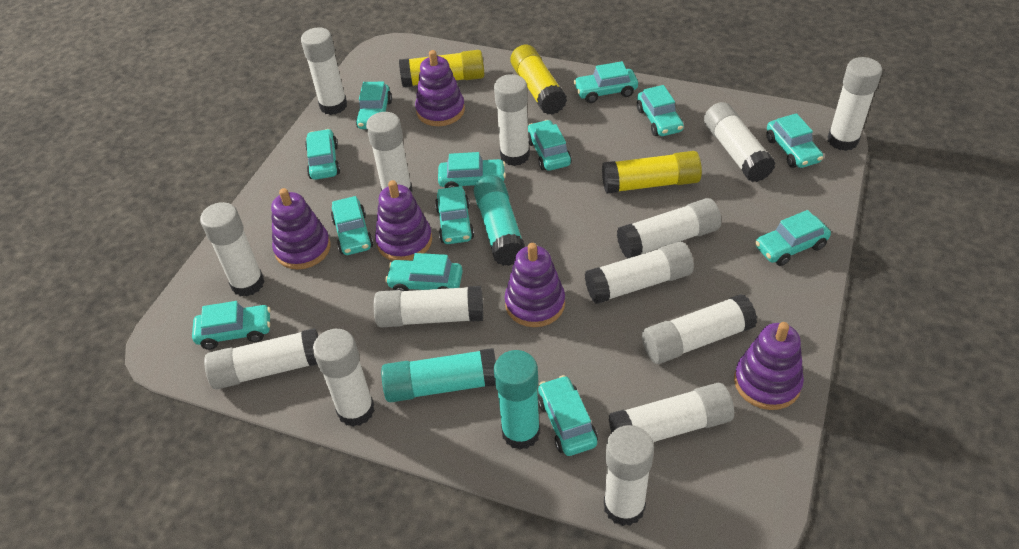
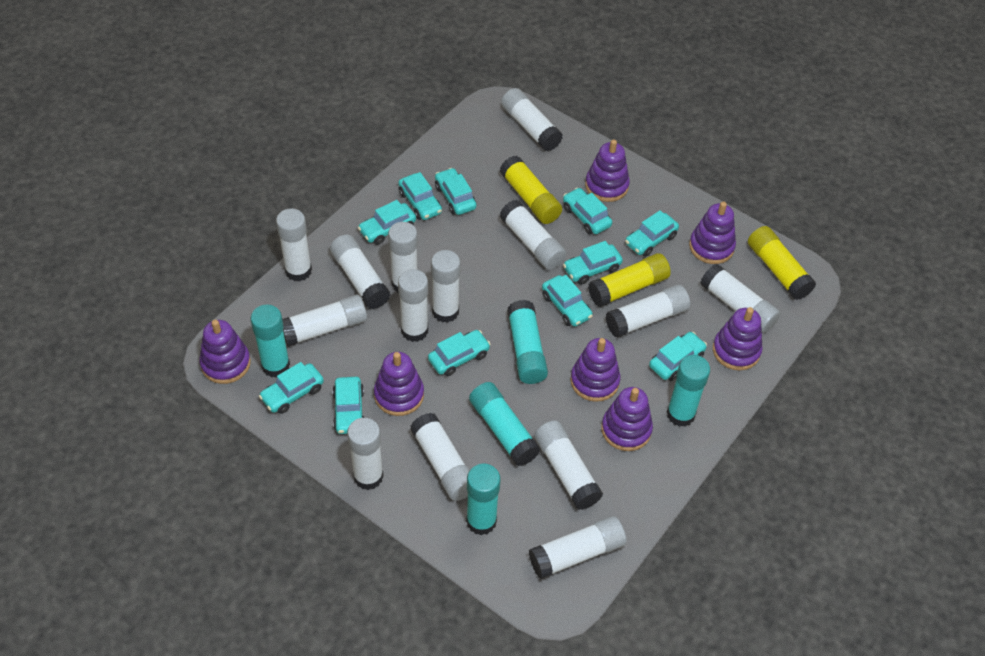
purple stacking toy: 5 -> 7
turquoise car: 13 -> 11
turquoise glue stick: 3 -> 5

